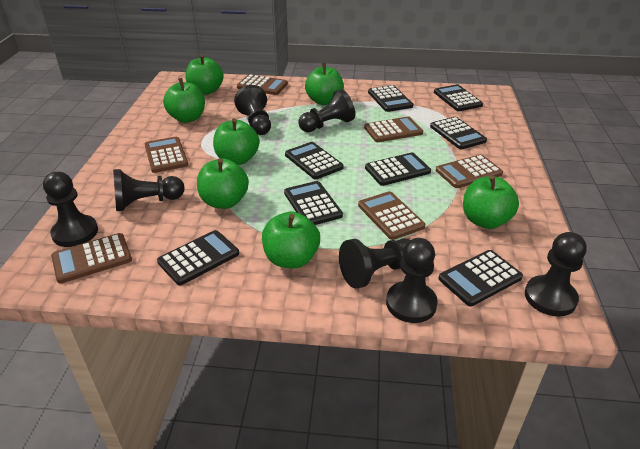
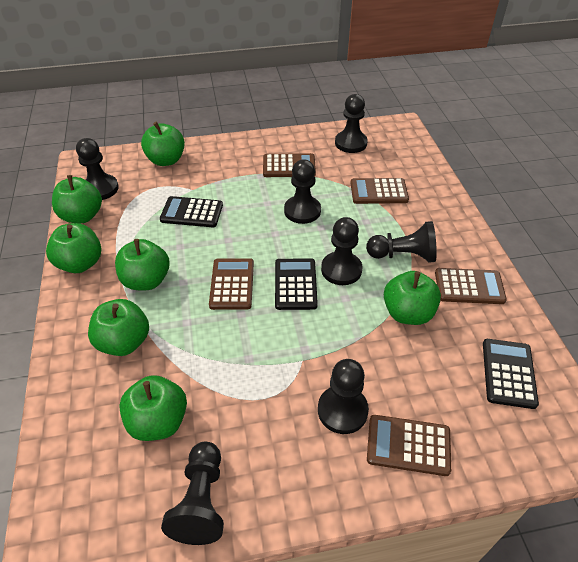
black calculator: 8 -> 3
brown calculator: 6 -> 5

